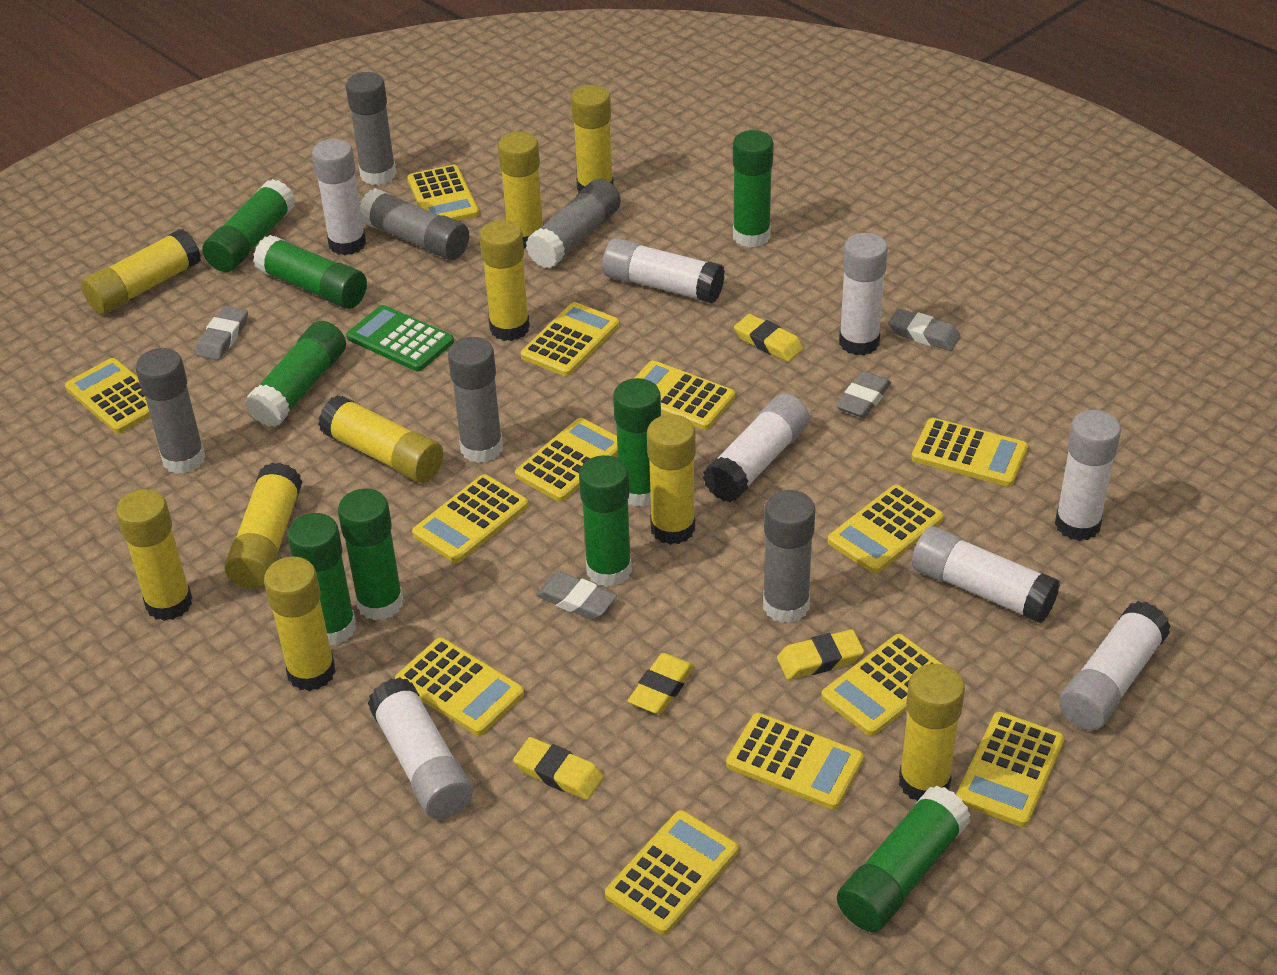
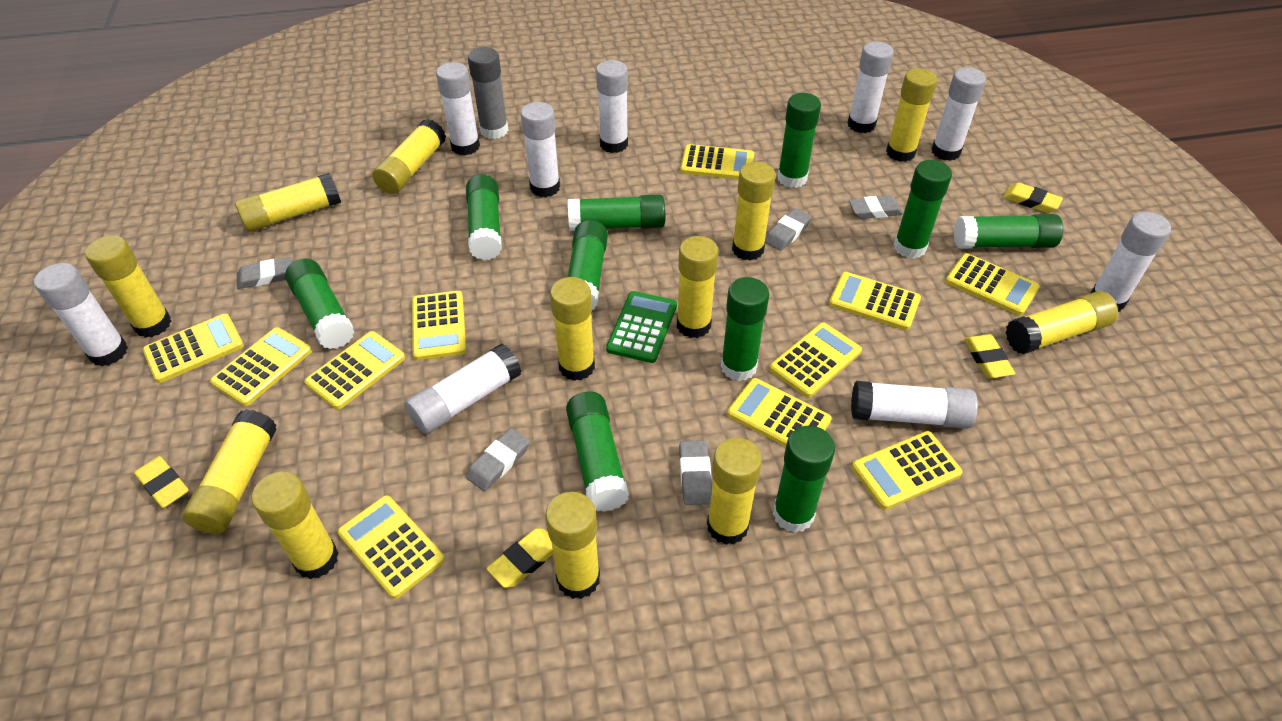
green glue stick: 9 -> 10
grey eraser: 4 -> 5
grey glue stick: 6 -> 1
white glue stick: 8 -> 9
yellow calculator: 13 -> 11
yellow glue stick: 10 -> 12

